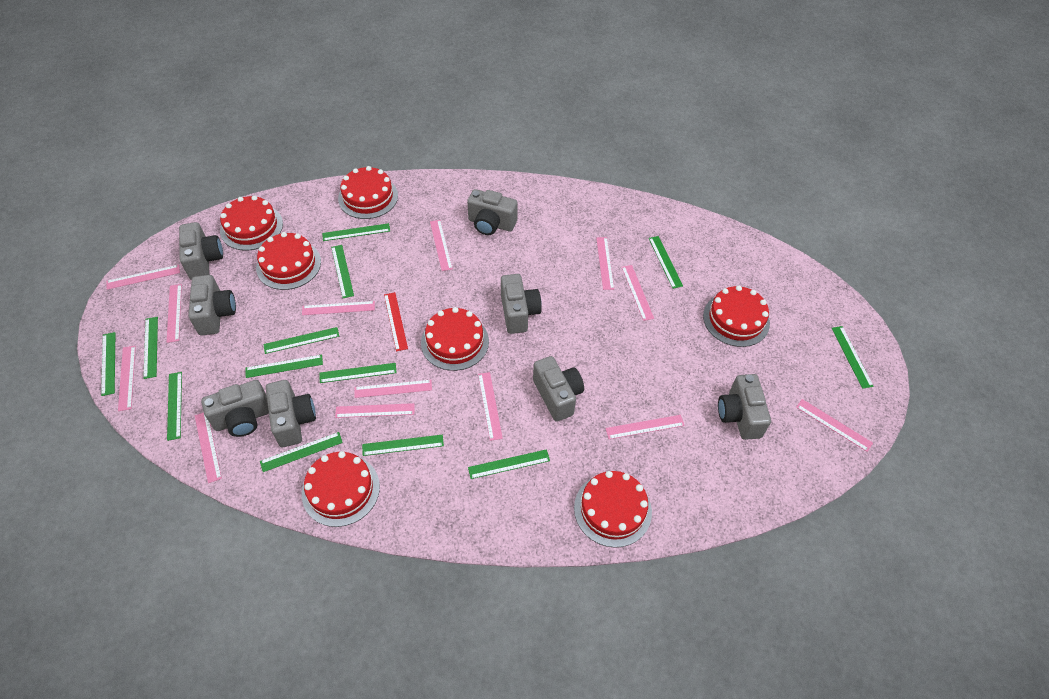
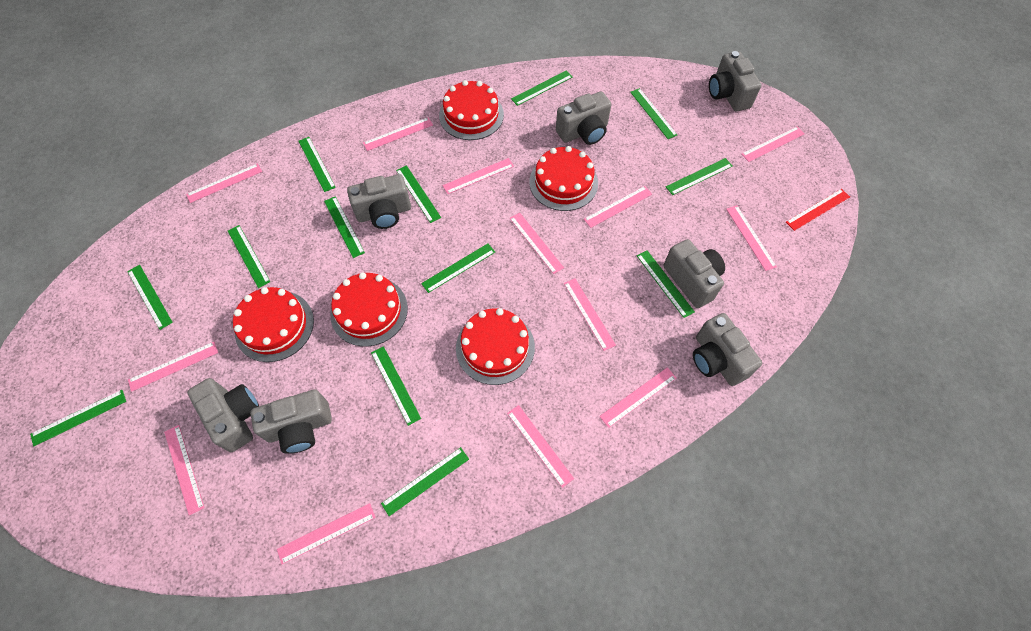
grey camera: 8 -> 7
red cake: 7 -> 5

